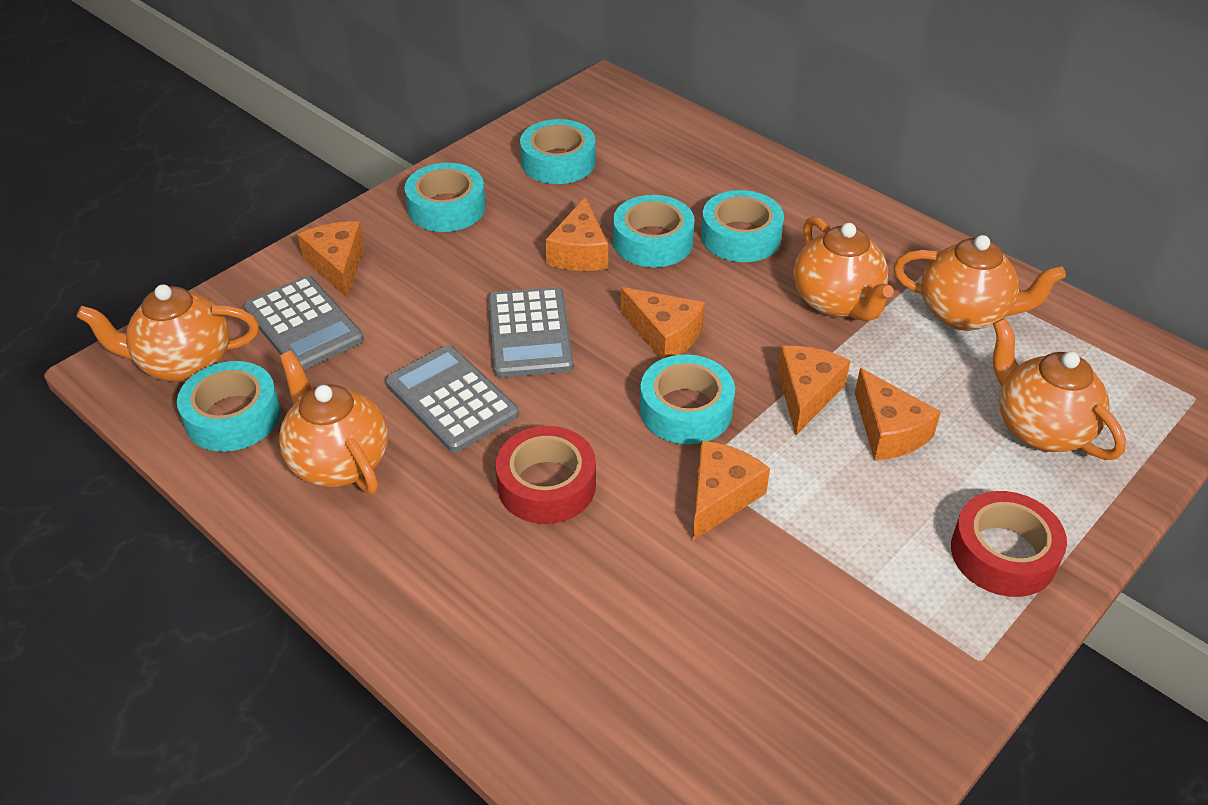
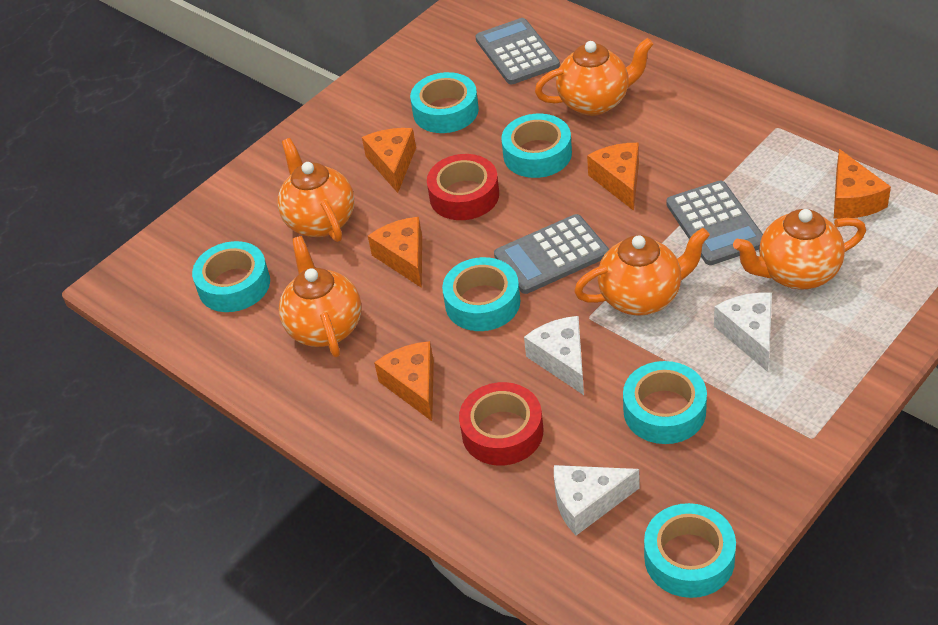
orange cheese: 6 -> 5
white cheese: 0 -> 3

